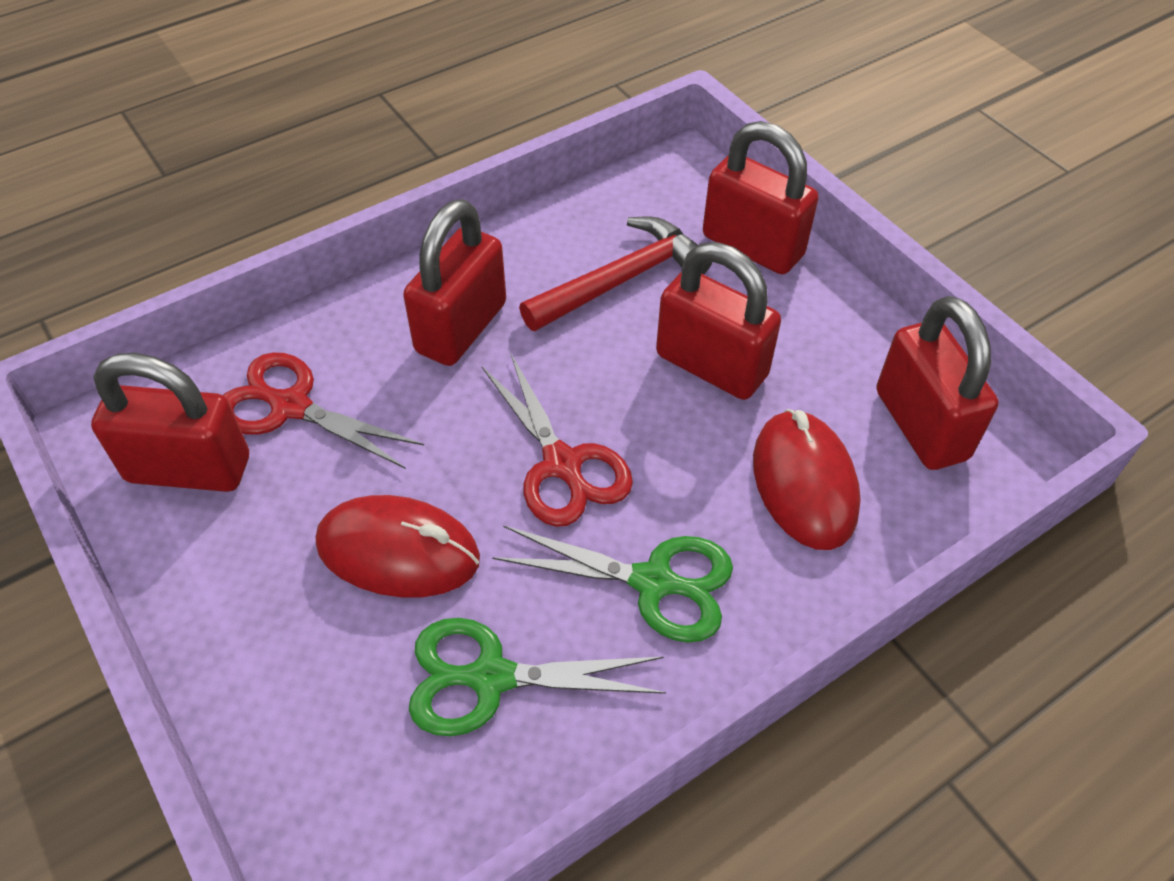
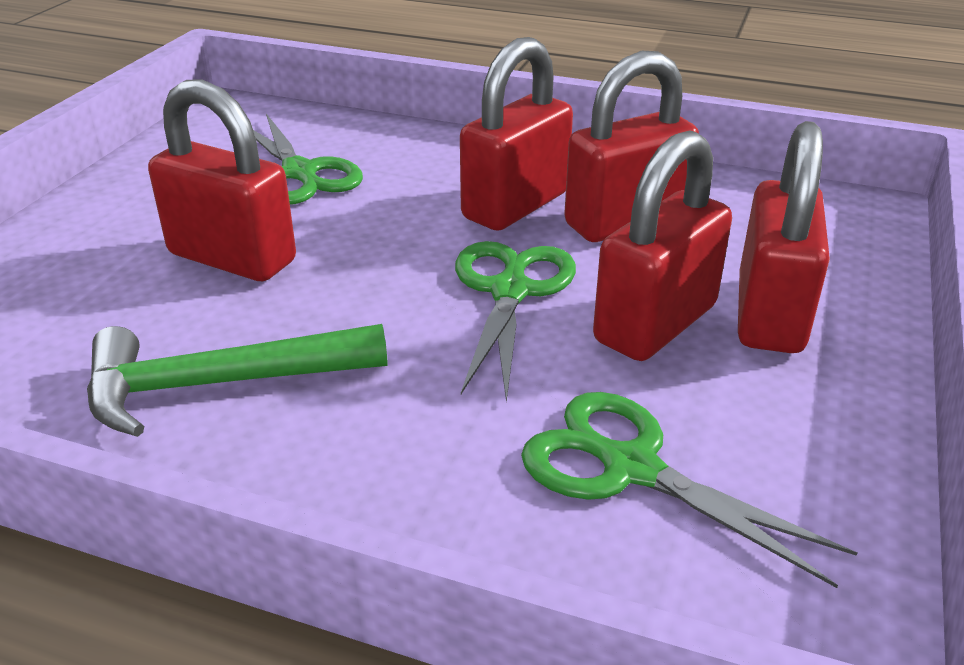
green hammer: 0 -> 1
green scissors: 2 -> 3
red hammer: 1 -> 0
red mouse: 2 -> 0
red scissors: 2 -> 0

